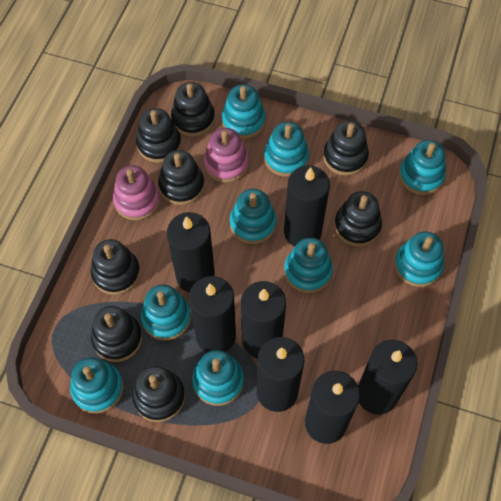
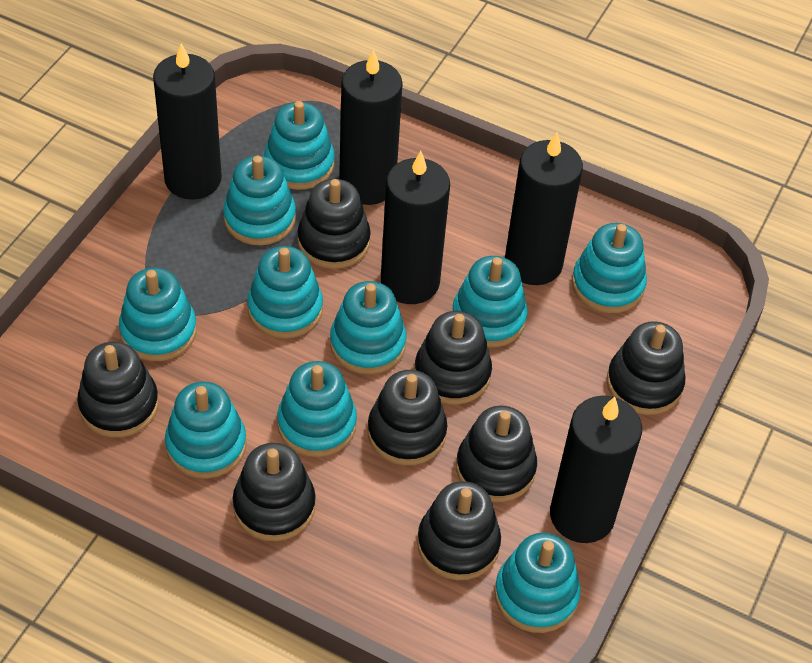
black candle: 7 -> 5
pink stacking toy: 2 -> 0
turquoise stacking toy: 9 -> 10

